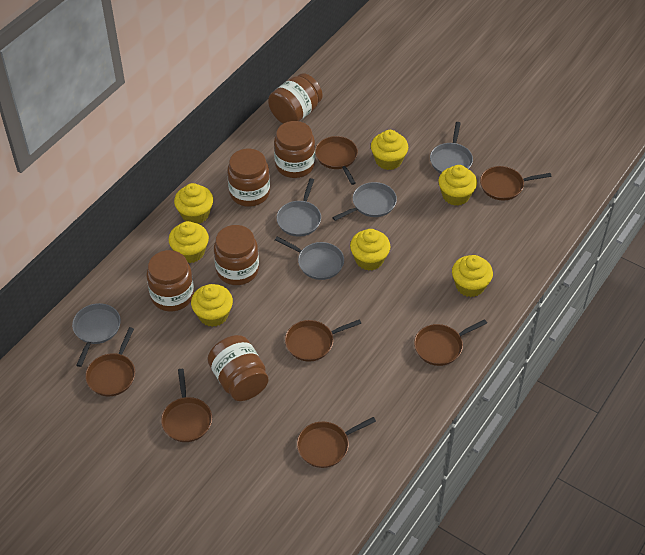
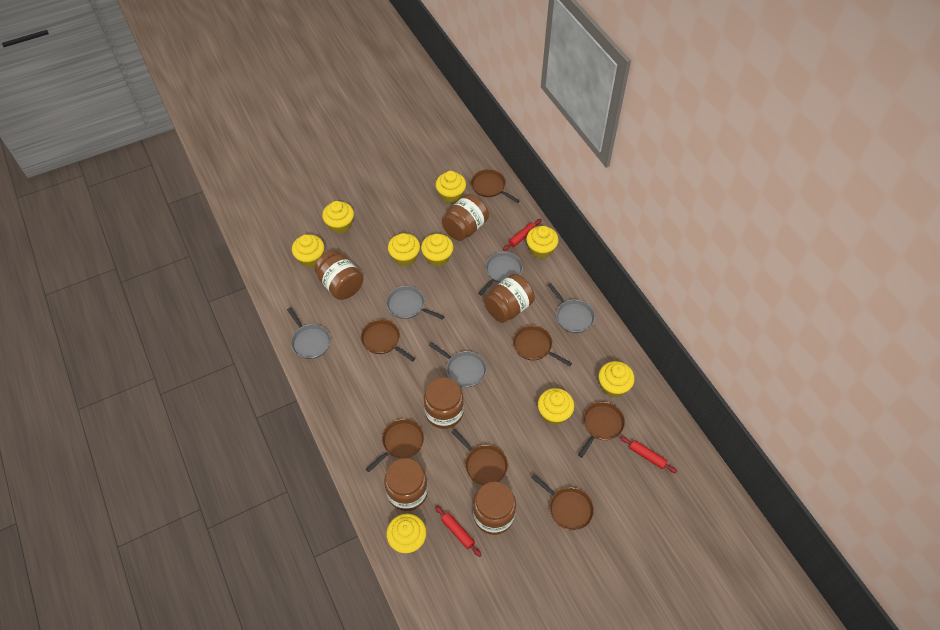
red rolling pin: 0 -> 3
yellow cupcake: 7 -> 9

